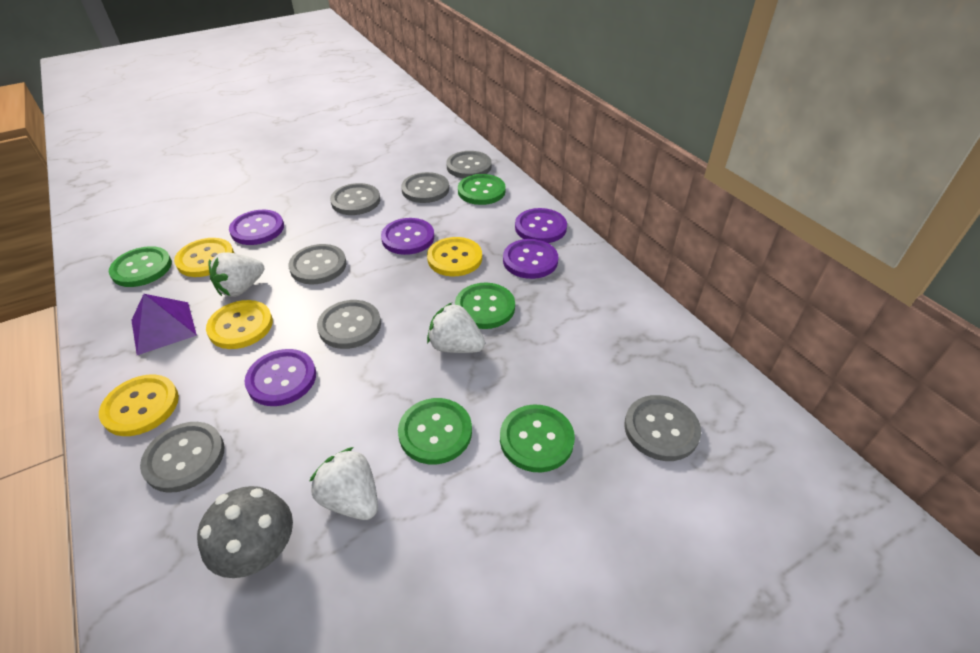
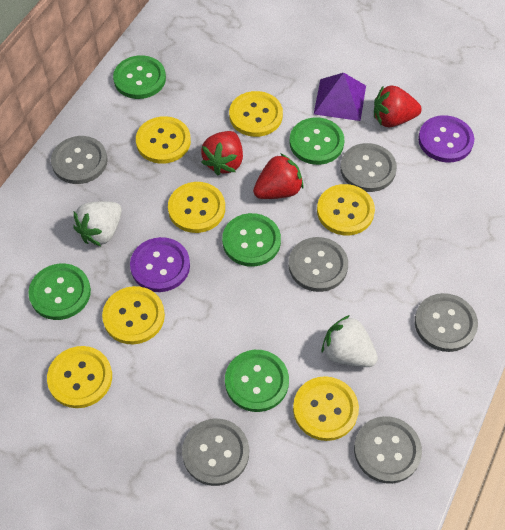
grey button: 7 -> 6
grey mushroom: 1 -> 0
purple button: 5 -> 2
red strawberry: 0 -> 3
white strawberry: 3 -> 2
yellow button: 4 -> 7

